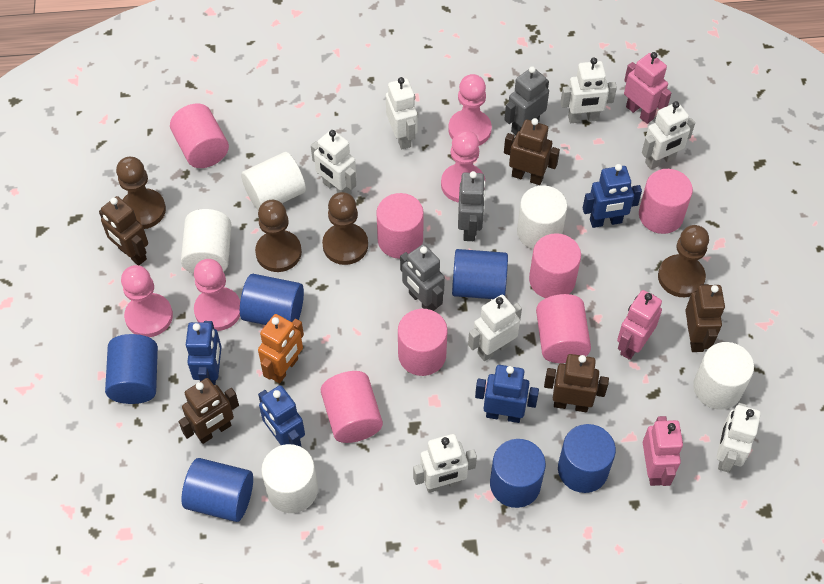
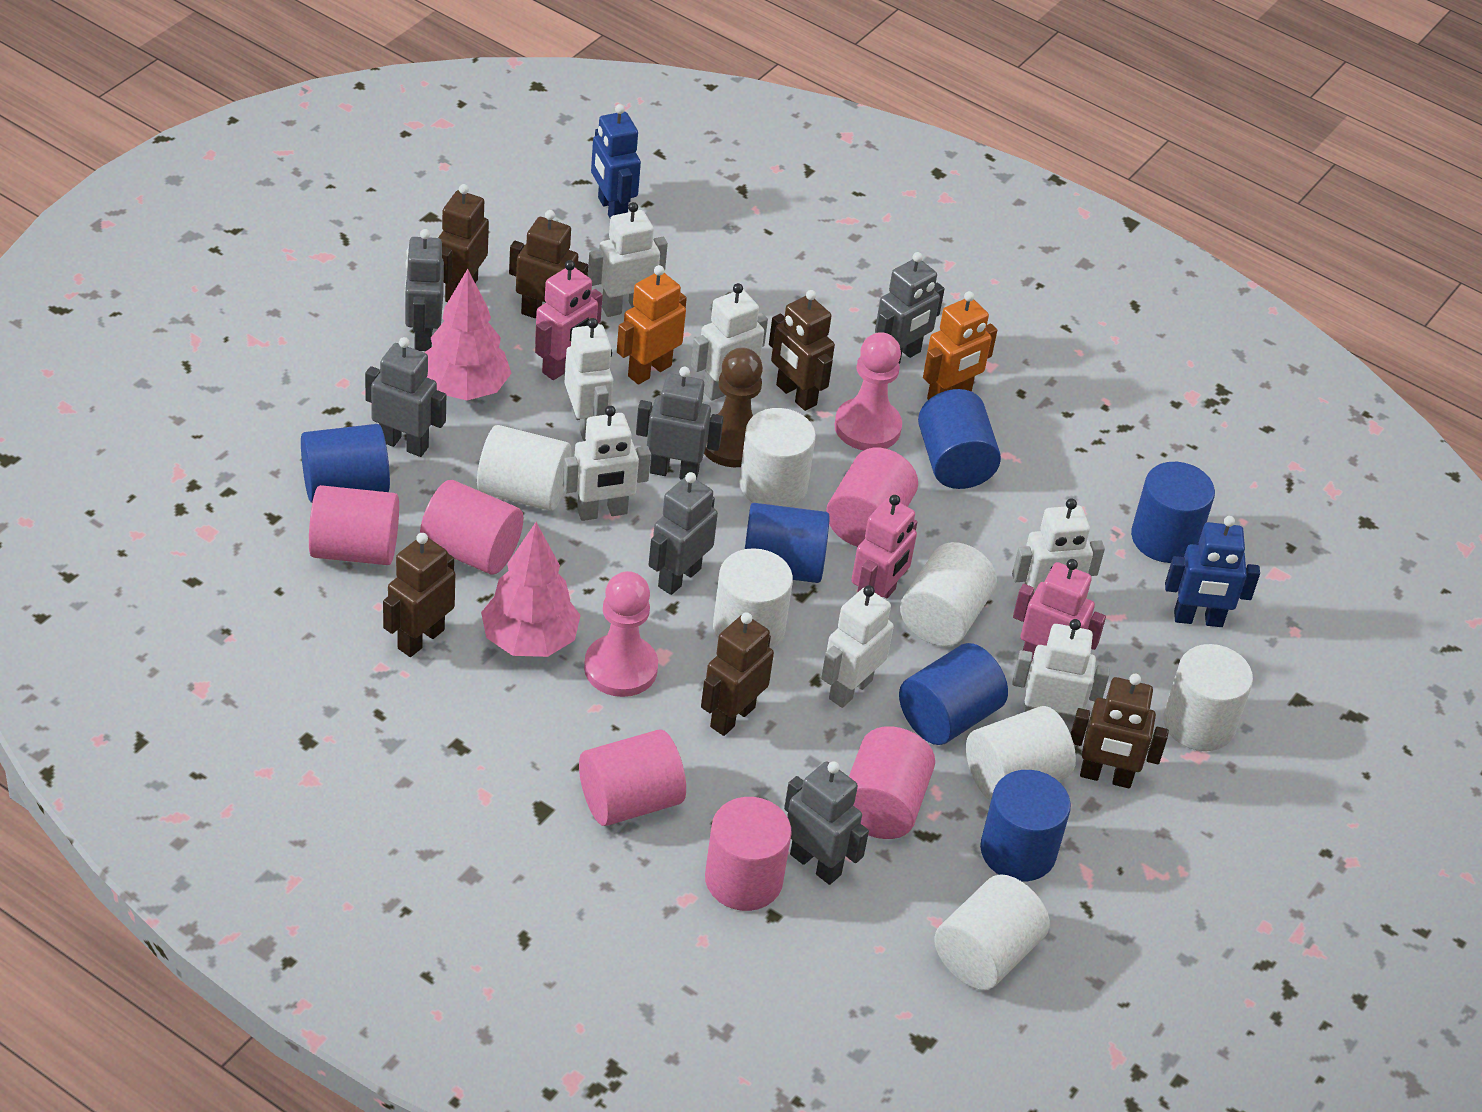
blue robot: 4 -> 2
brown pawn: 4 -> 1
brown robot: 5 -> 6
grey robot: 3 -> 6
orange robot: 1 -> 2
pink cylinder: 7 -> 6
pink pawn: 4 -> 2
pink tree: 0 -> 2
white cylinder: 5 -> 7

